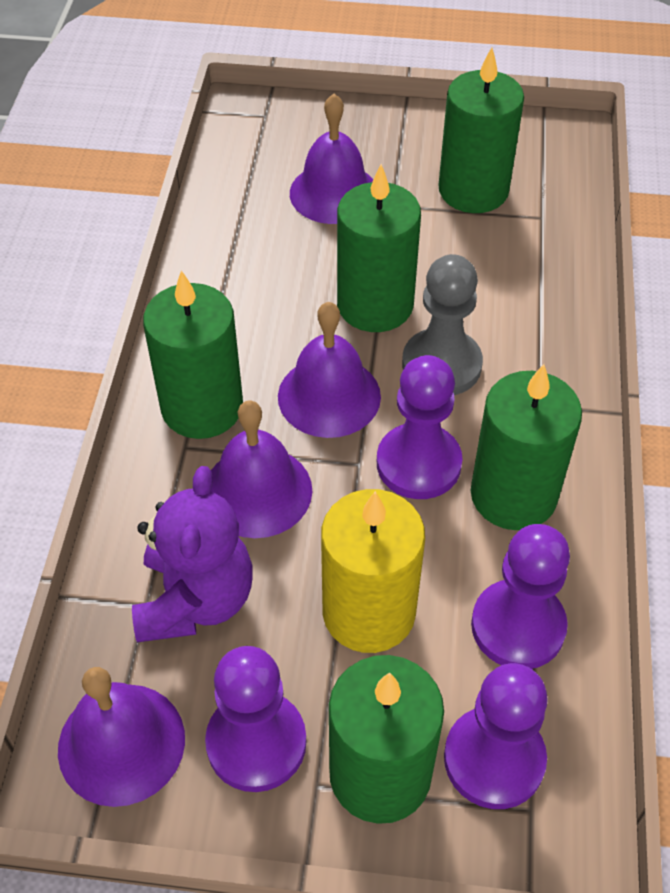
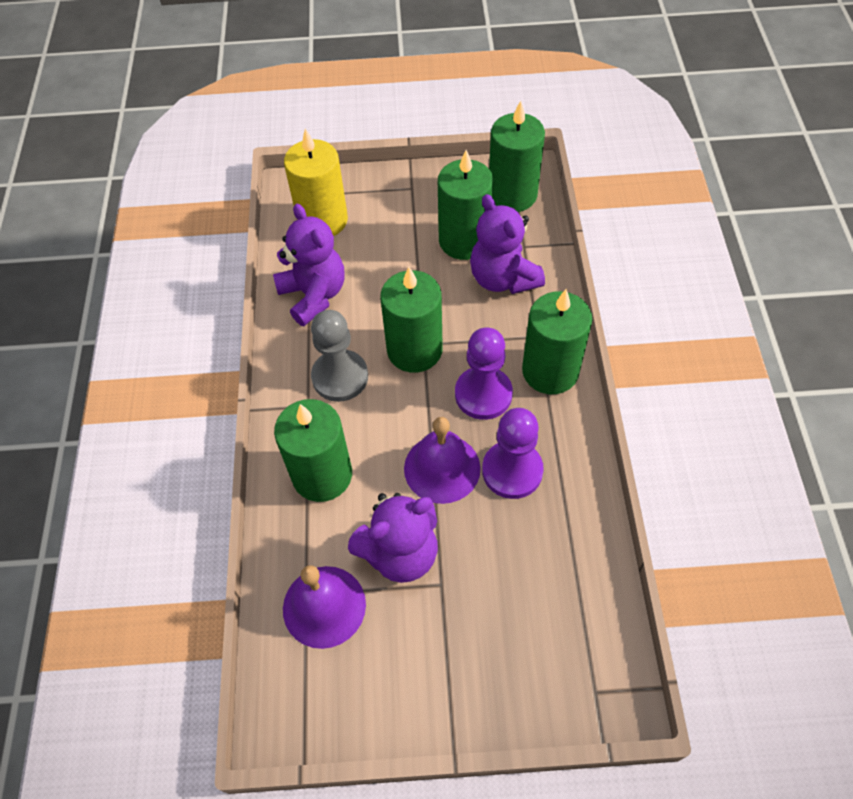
purple bell: 4 -> 2
purple pawn: 4 -> 2
purple teddy bear: 1 -> 3

